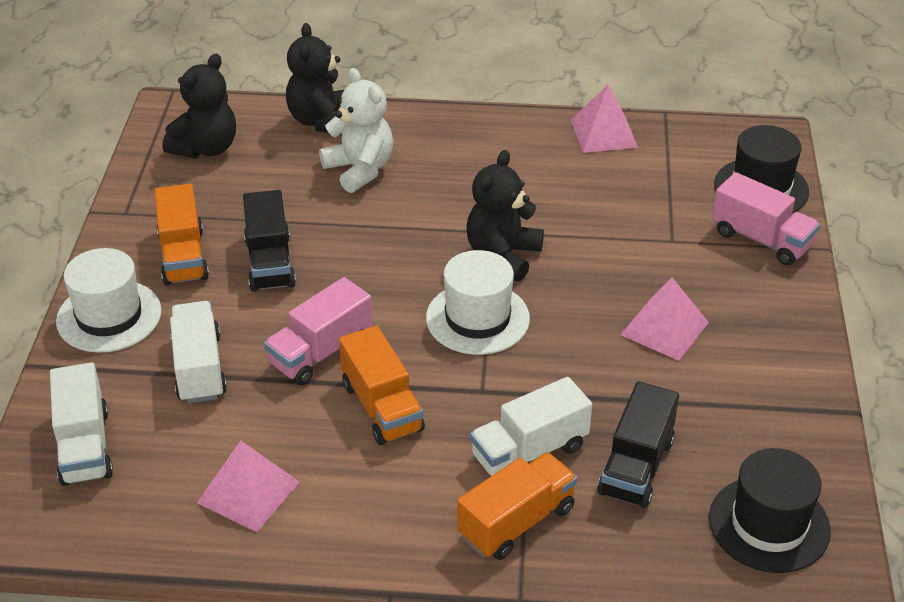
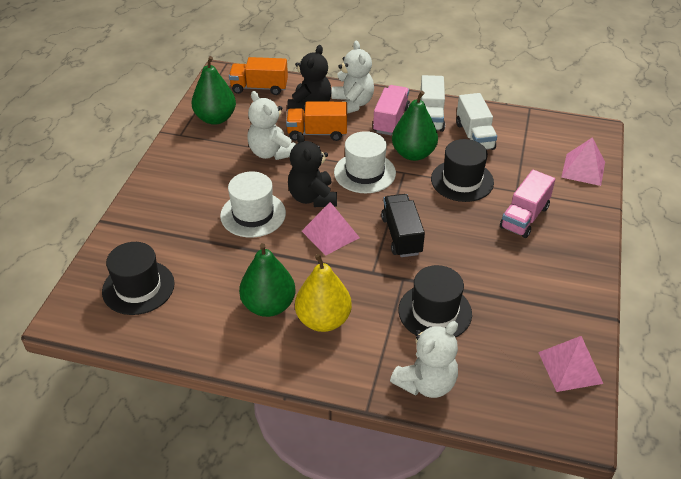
black hat: 2 -> 3
black teddy bear: 3 -> 2
black truck: 2 -> 1
green pear: 0 -> 3
orange truck: 3 -> 2
white teddy bear: 1 -> 3
white truck: 3 -> 2
yellow pear: 0 -> 1

